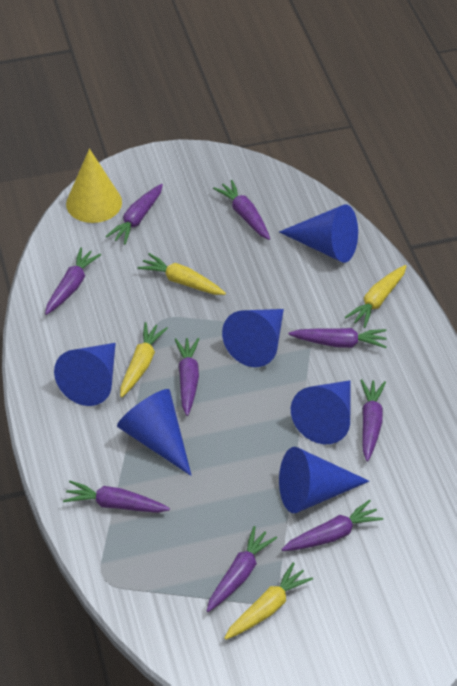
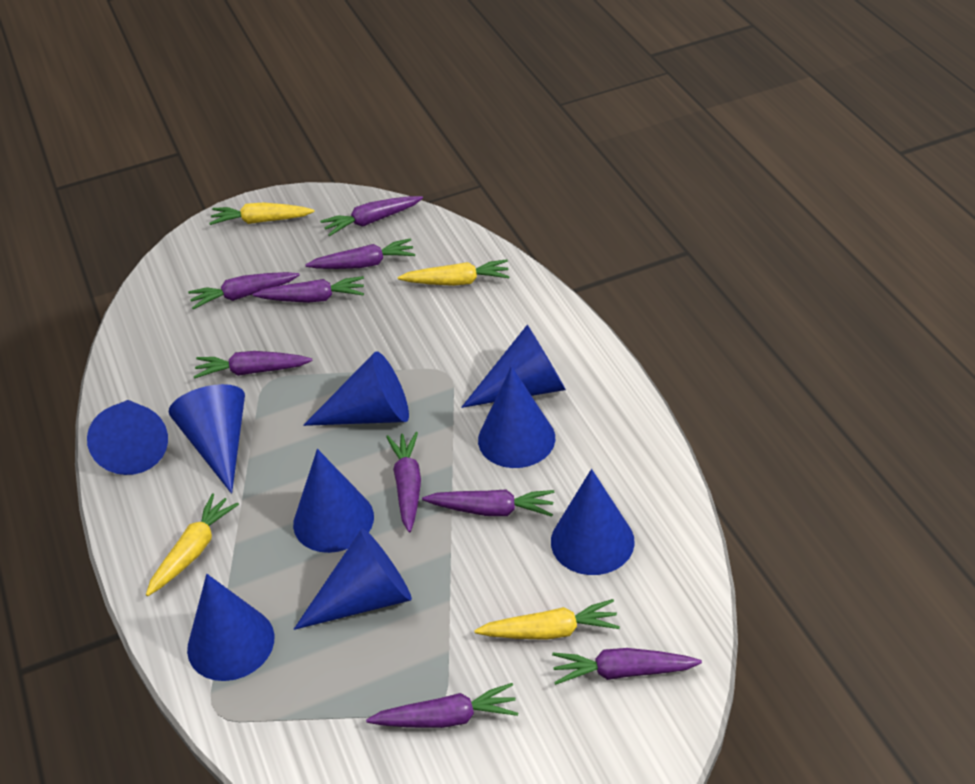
blue cone: 6 -> 9
yellow cone: 1 -> 0

